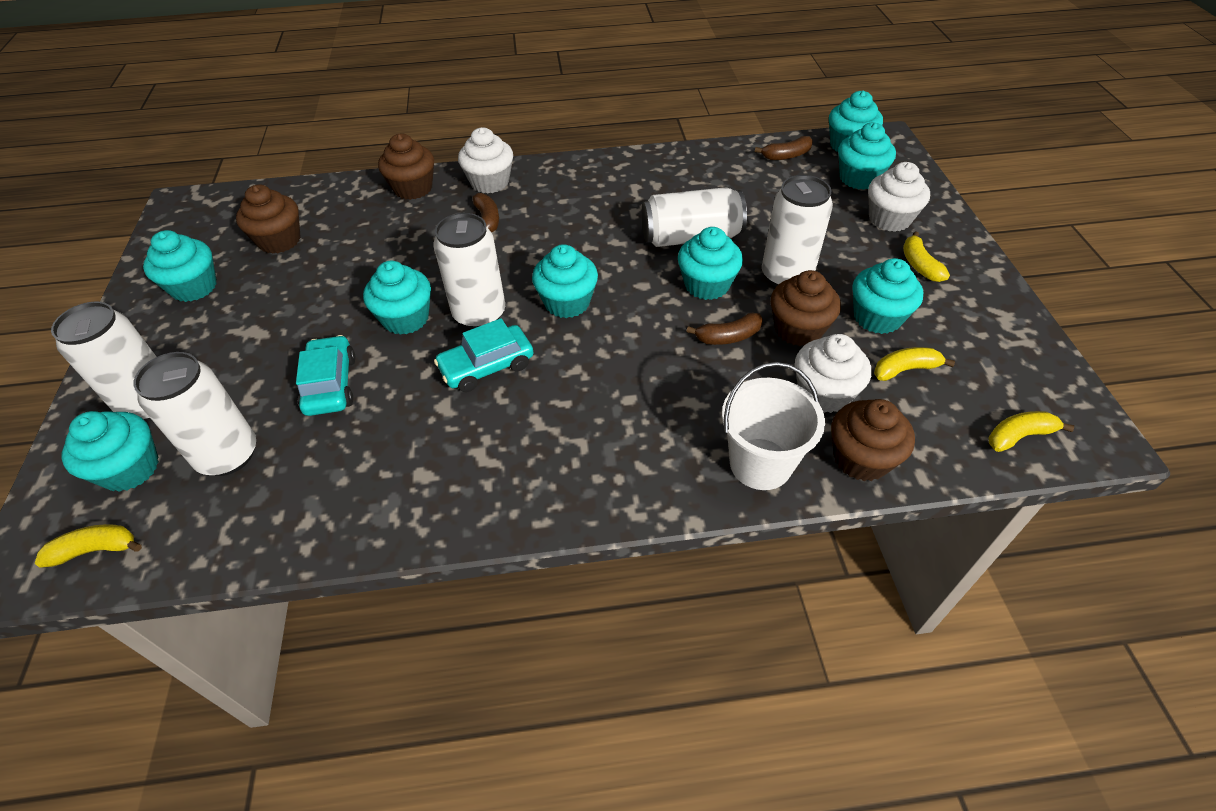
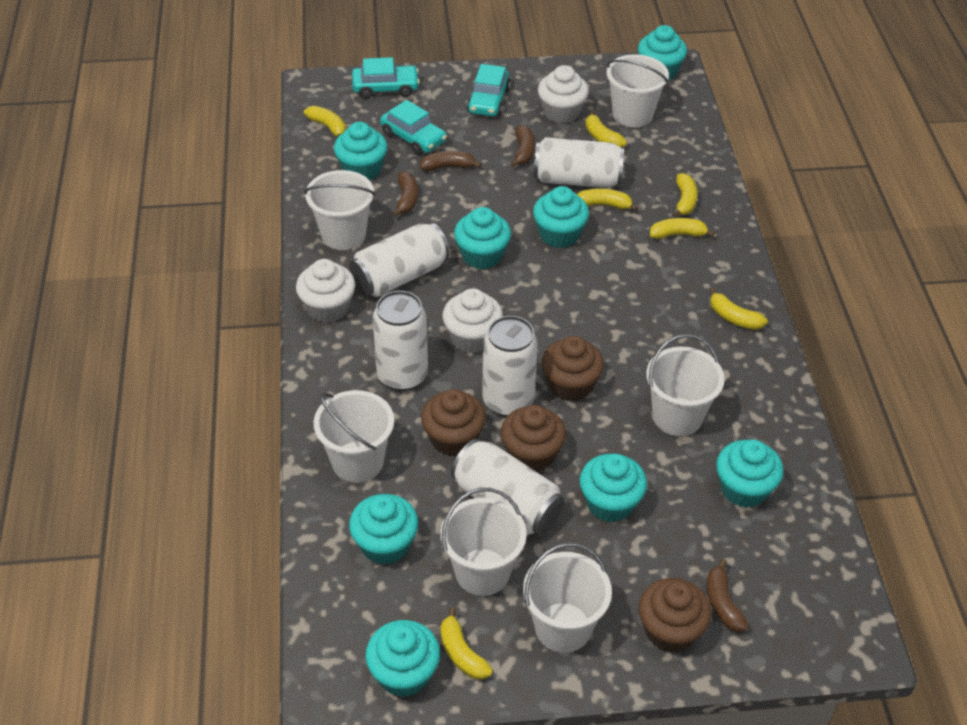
brown banana: 3 -> 4
turquoise car: 2 -> 3
white bucket: 1 -> 6
yellow banana: 4 -> 7

